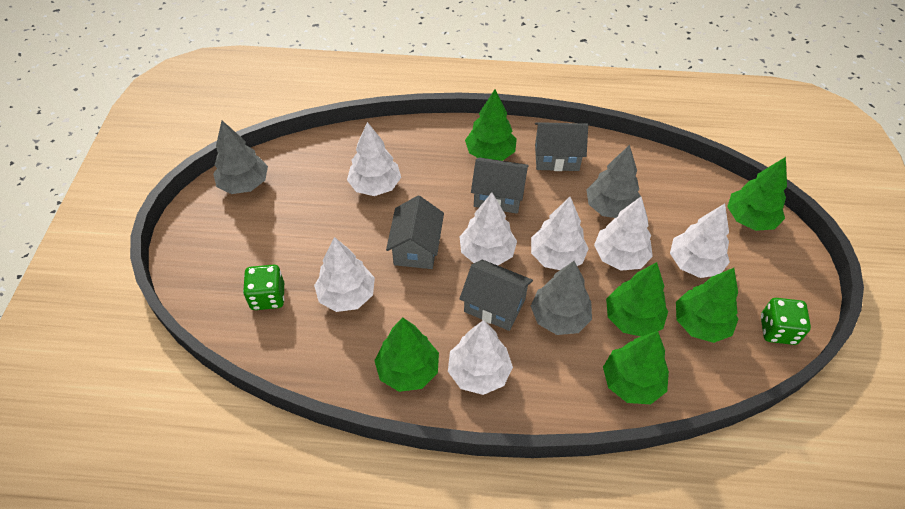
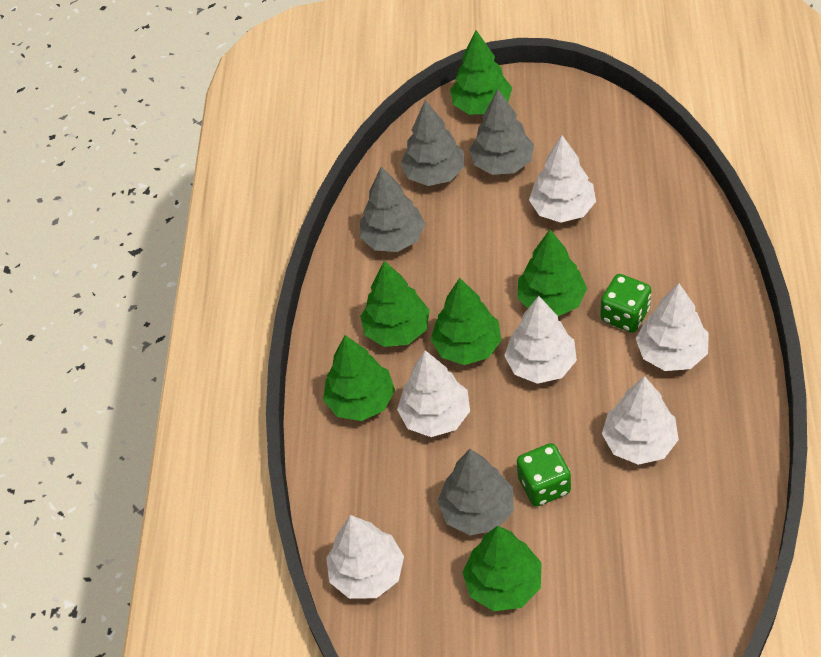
grey house: 4 -> 0
grey tree: 3 -> 4
white tree: 7 -> 6

